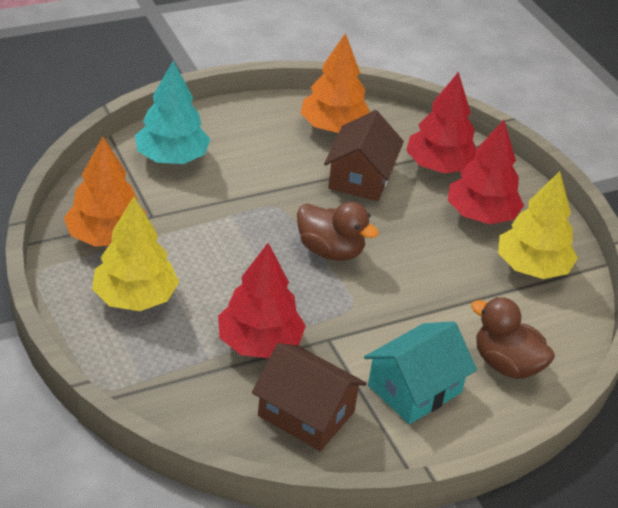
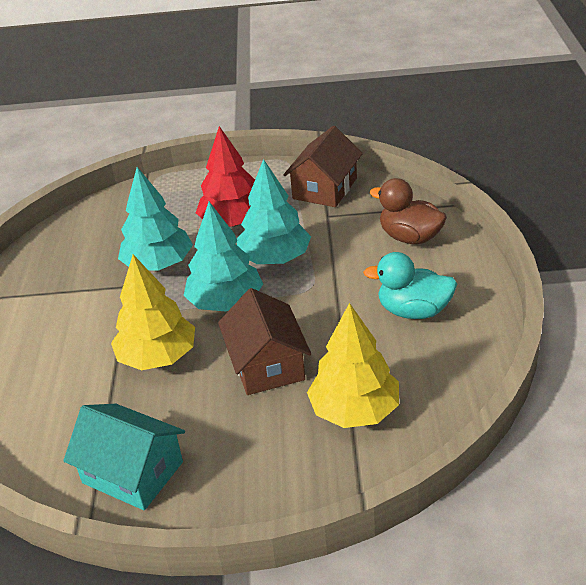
brown duck: 2 -> 1
orange tree: 2 -> 0
red tree: 3 -> 1
turquoise duck: 0 -> 1
turquoise tree: 1 -> 3

